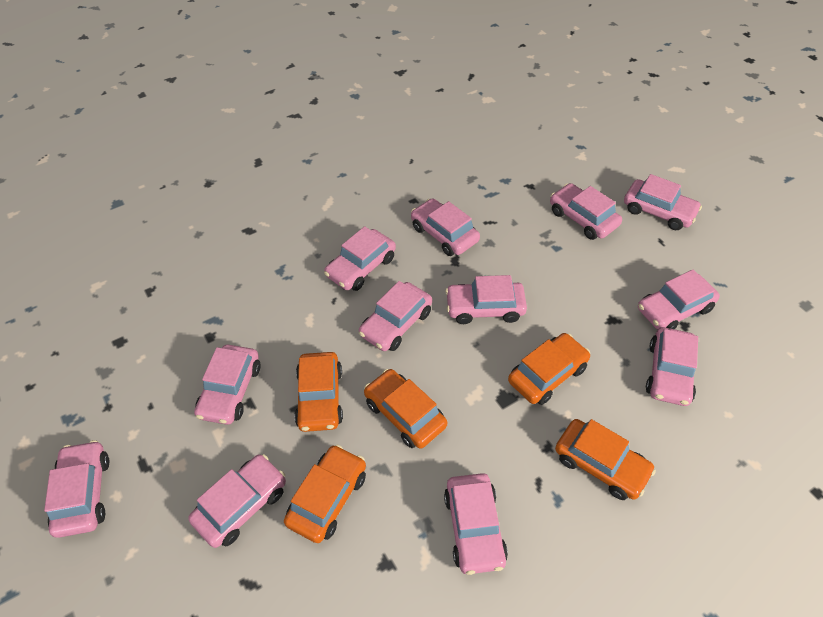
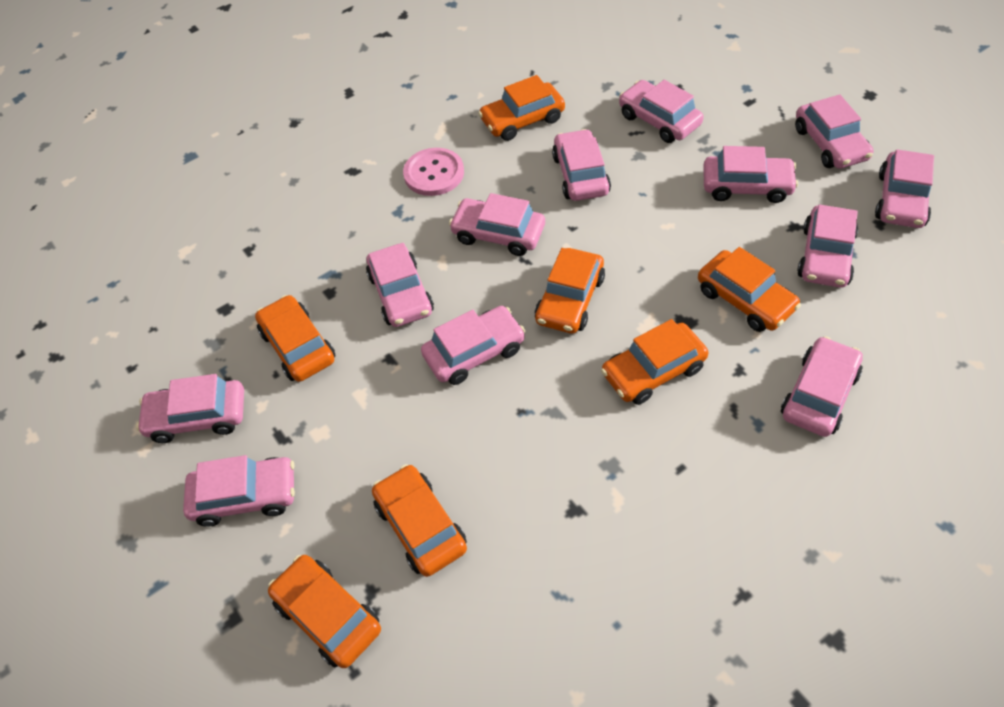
orange car: 5 -> 7
pink button: 0 -> 1

